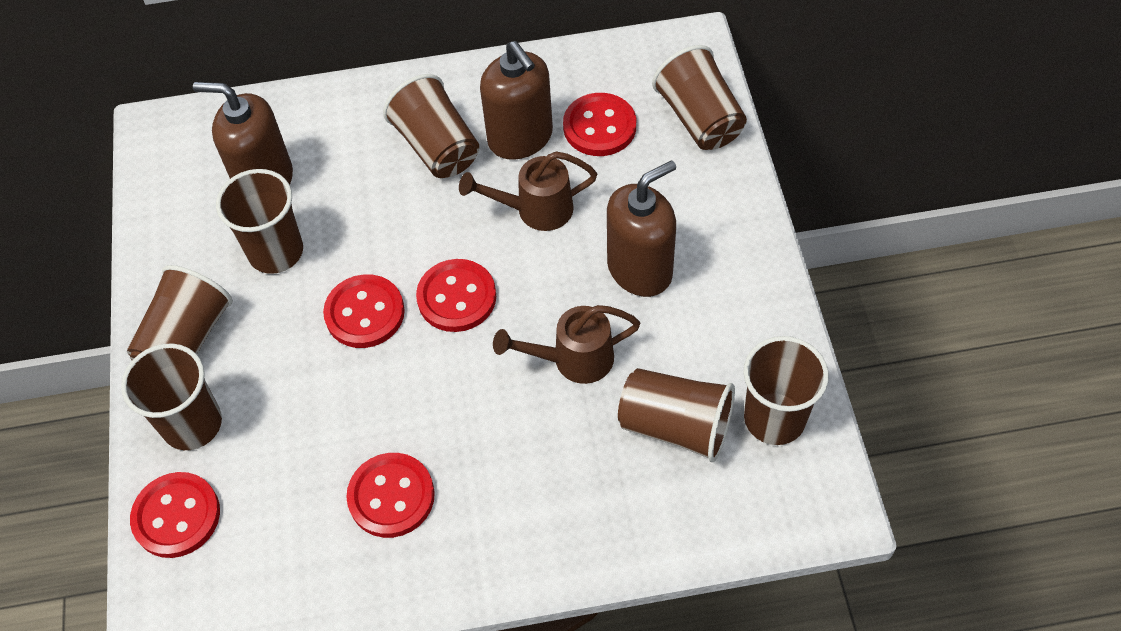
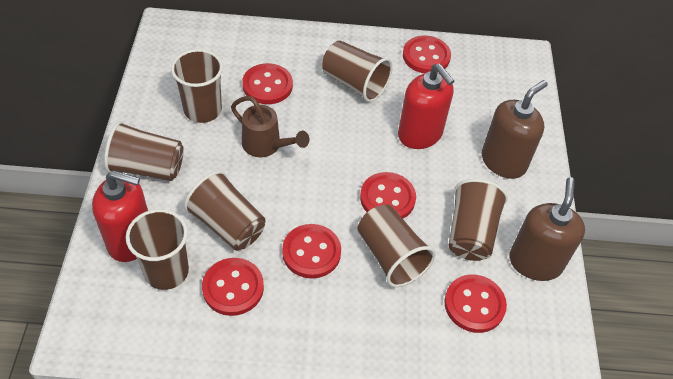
brown soap dispenser: 3 -> 2
brown watering can: 2 -> 1
red button: 5 -> 6
red soap dispenser: 0 -> 2

